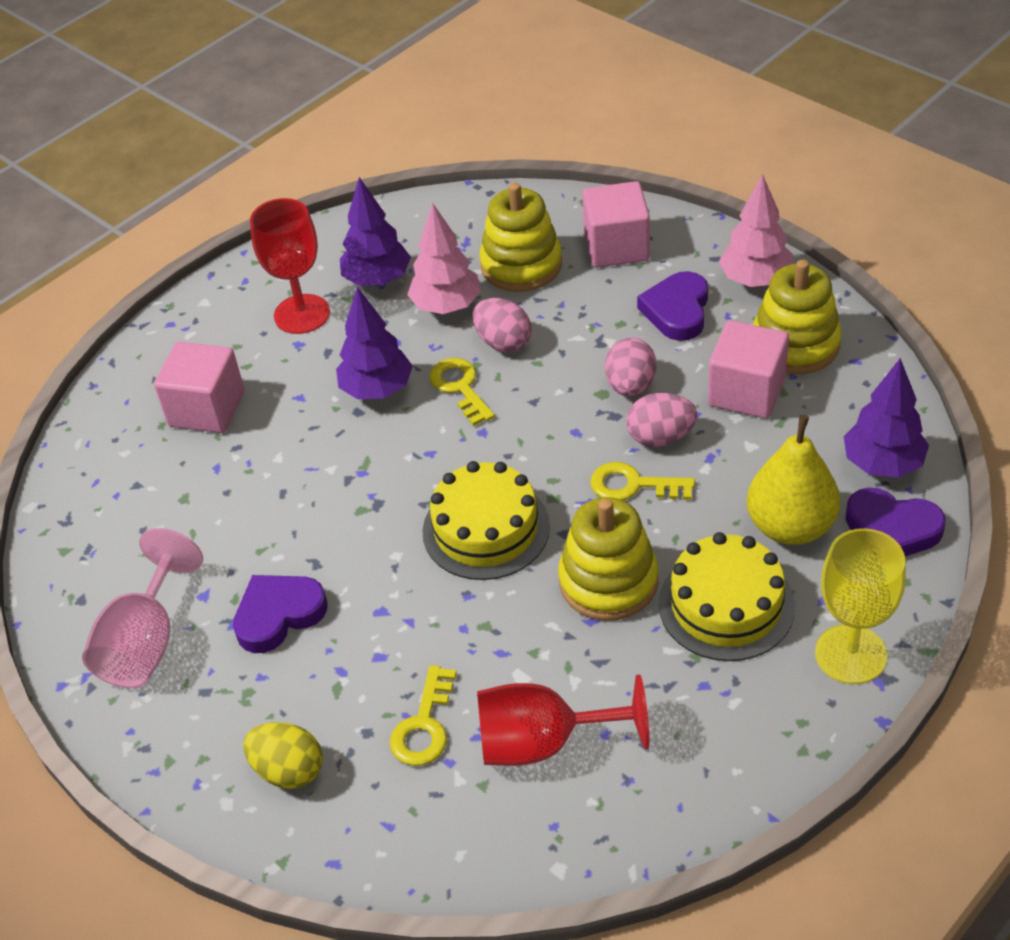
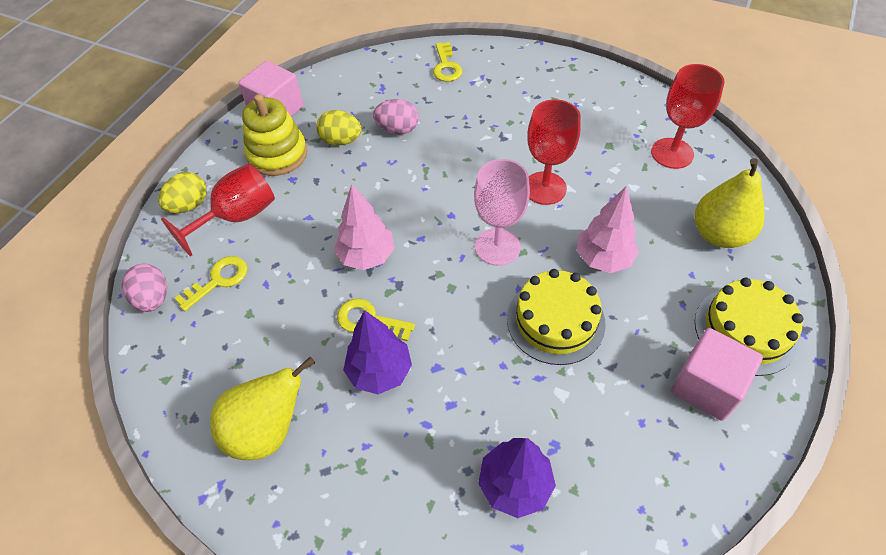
pink cube: 3 -> 2
pink egg: 3 -> 2
purple heart: 3 -> 0
purple tree: 3 -> 2
red goblet: 2 -> 3
yellow egg: 1 -> 2
yellow goblet: 1 -> 0
yellow pear: 1 -> 2
yellow stacking toy: 3 -> 1

